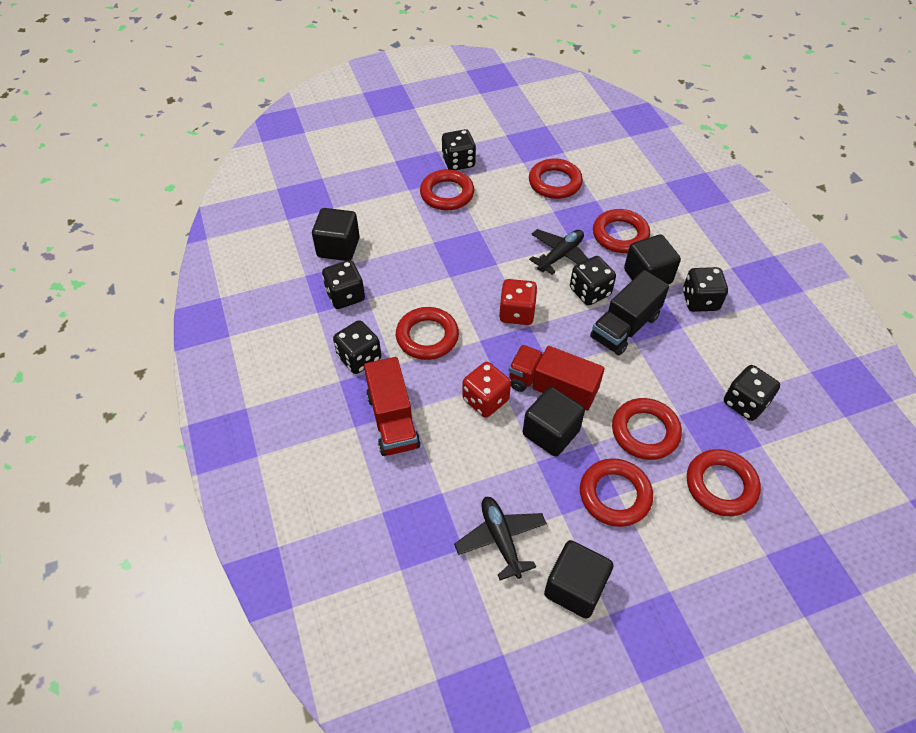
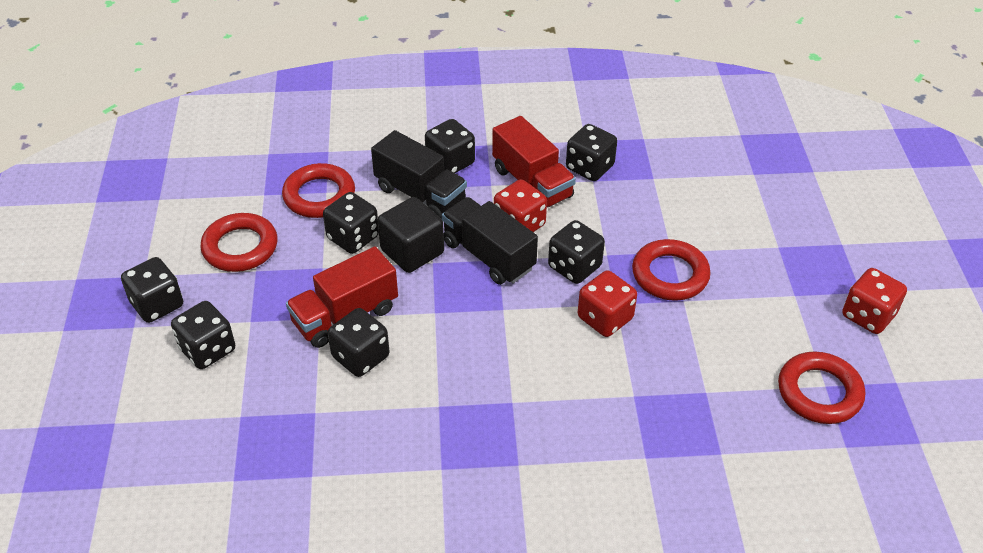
black cube: 4 -> 1
black dice: 6 -> 7
black plane: 2 -> 0
black truck: 1 -> 2
red dice: 2 -> 3
red ring: 7 -> 4

